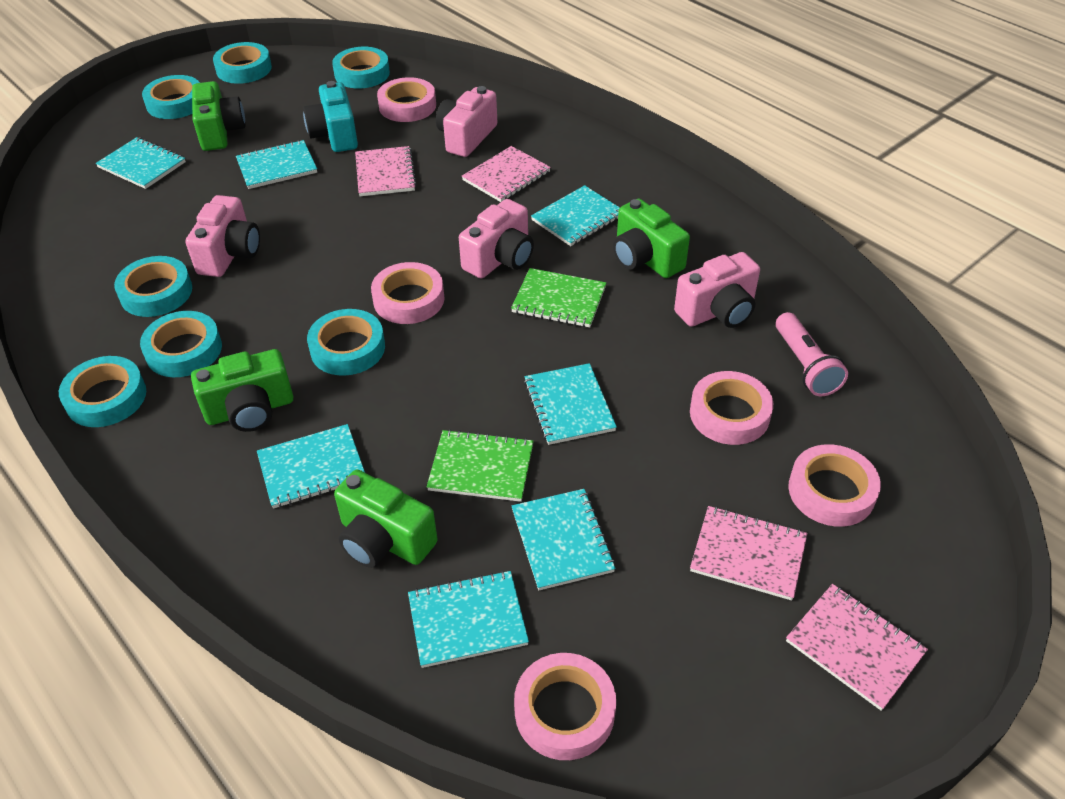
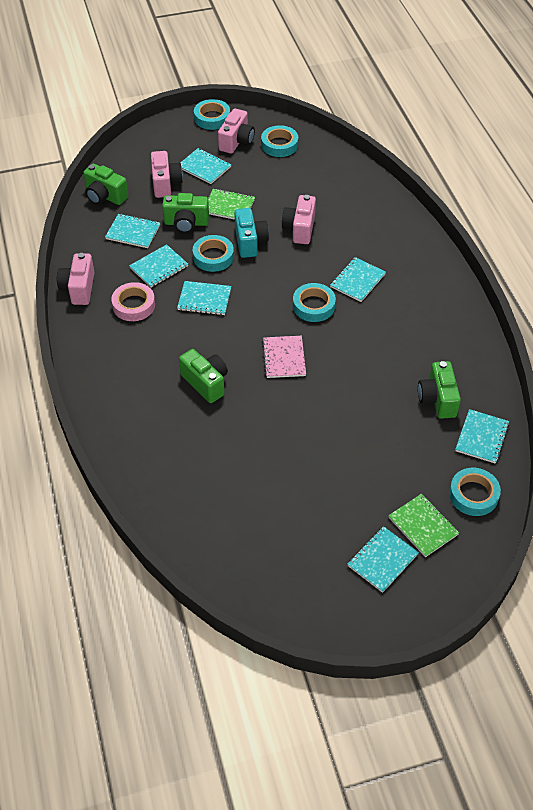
pink flashlight: 1 -> 0
pink notebook: 4 -> 1
pink tape: 5 -> 1
turquoise tape: 7 -> 5

